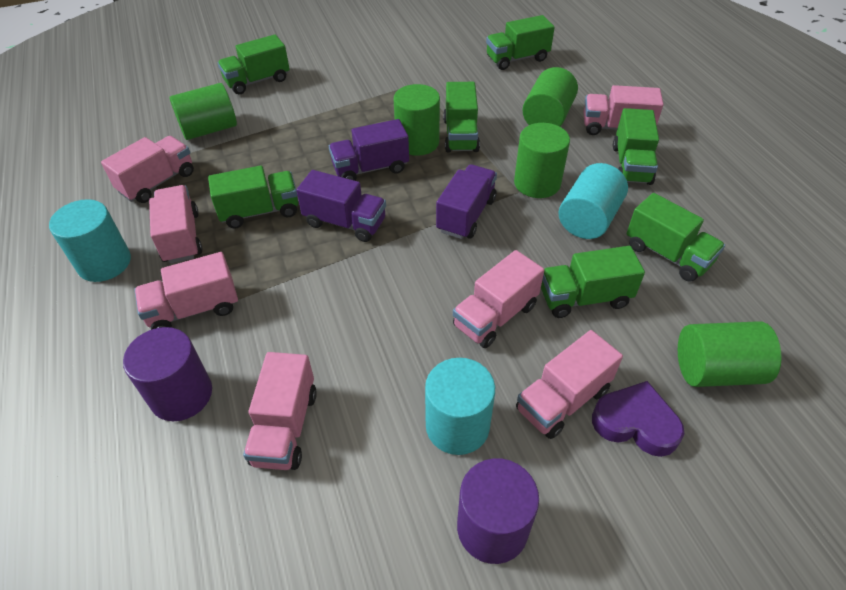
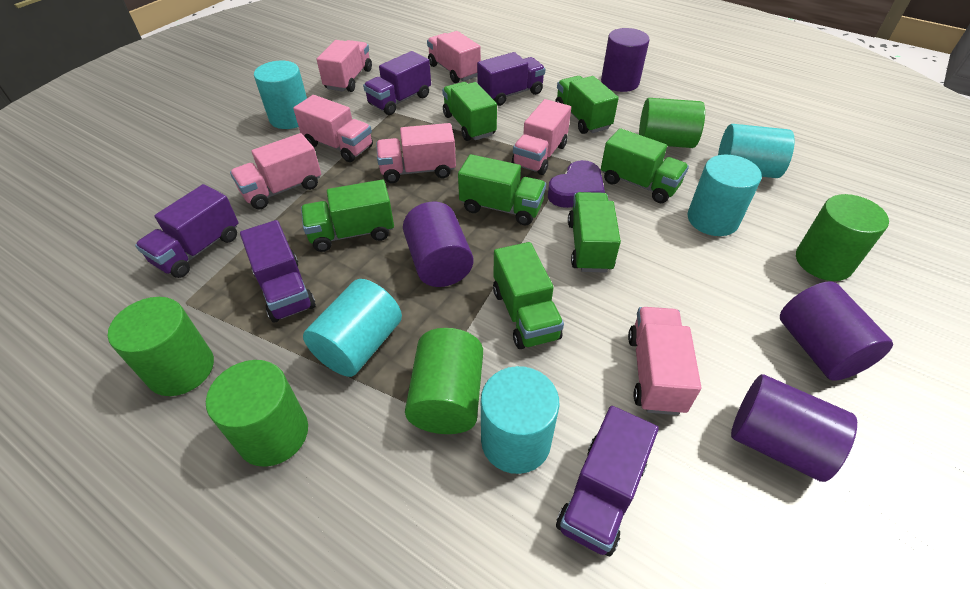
purple cylinder: 2 -> 4
purple truck: 3 -> 5
turquoise cylinder: 3 -> 5

